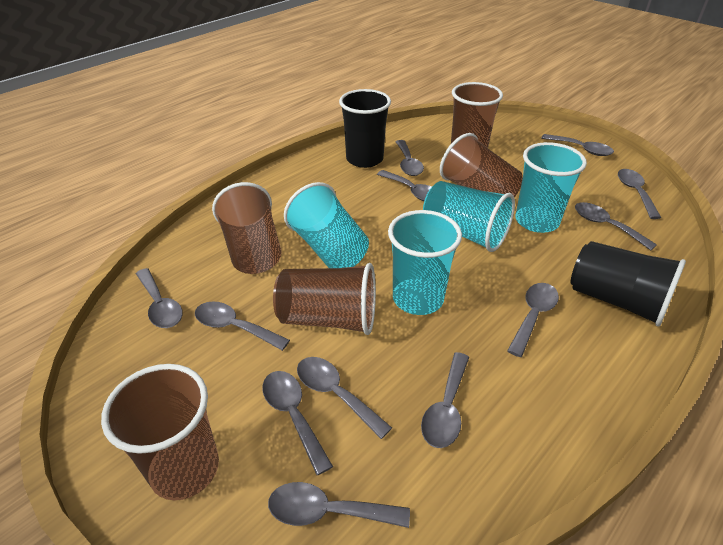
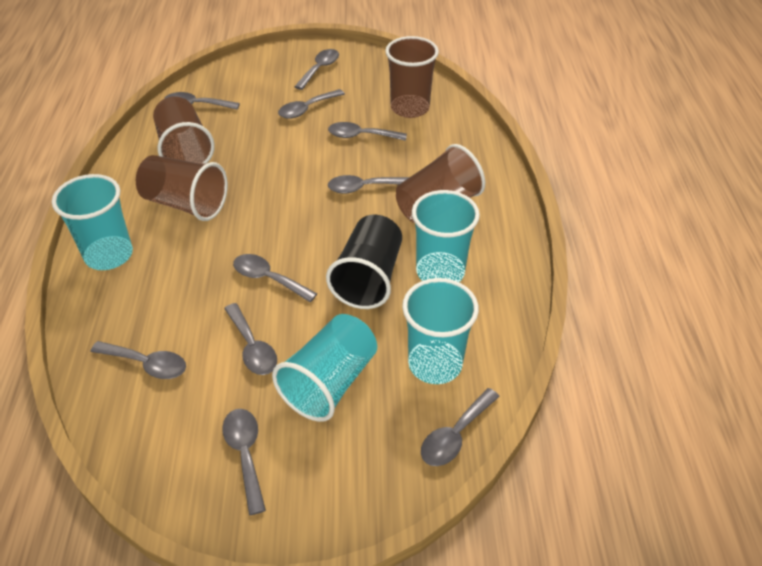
black cup: 2 -> 1
brown cup: 5 -> 4
grey spoon: 12 -> 10

